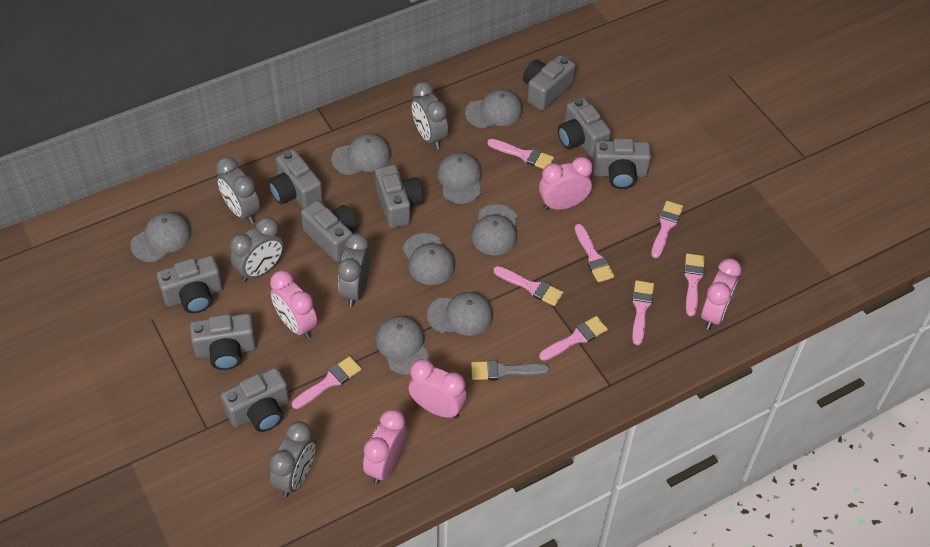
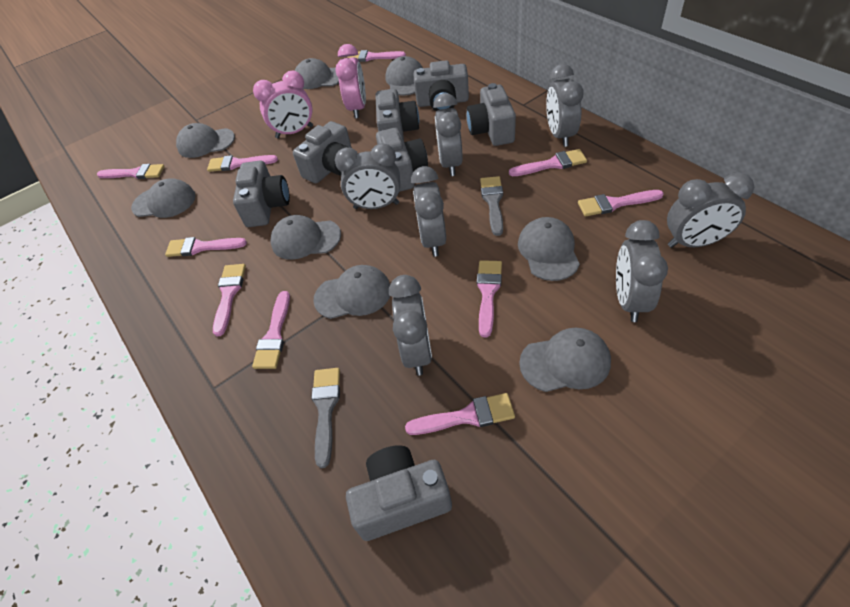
grey brush: 1 -> 2
grey camera: 9 -> 7
grey clock: 5 -> 7
pink brush: 8 -> 10
pink clock: 5 -> 2

